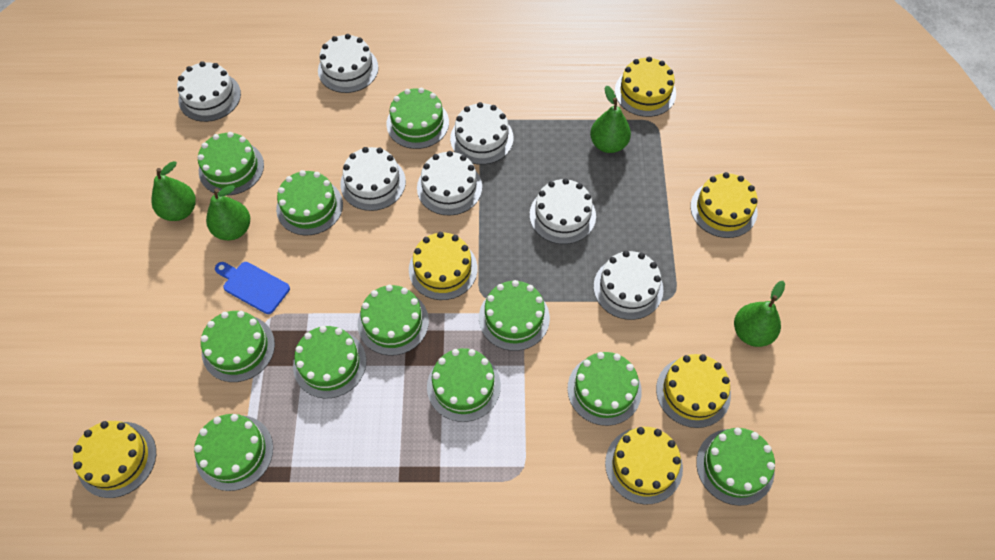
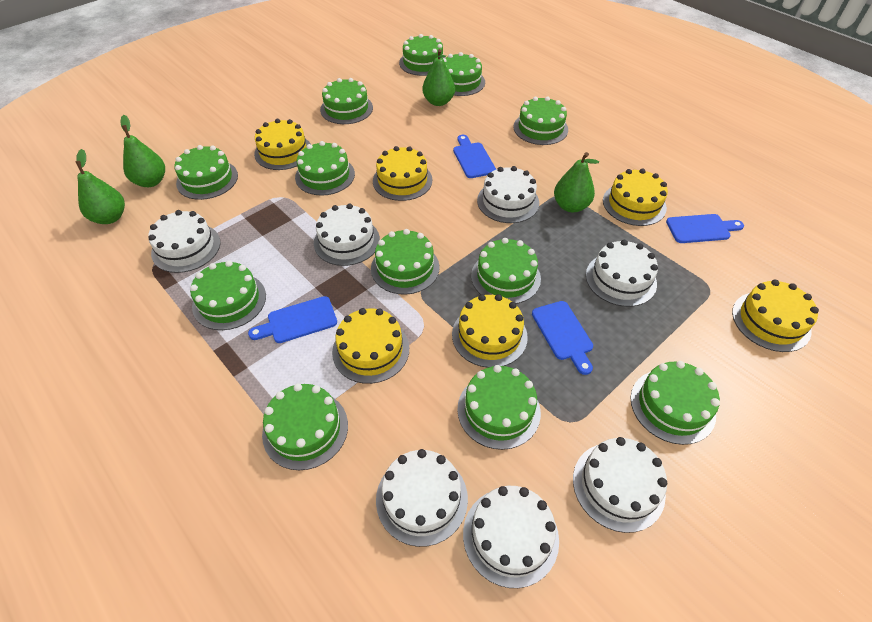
blue cutting board: 1 -> 4
green cake: 11 -> 12

